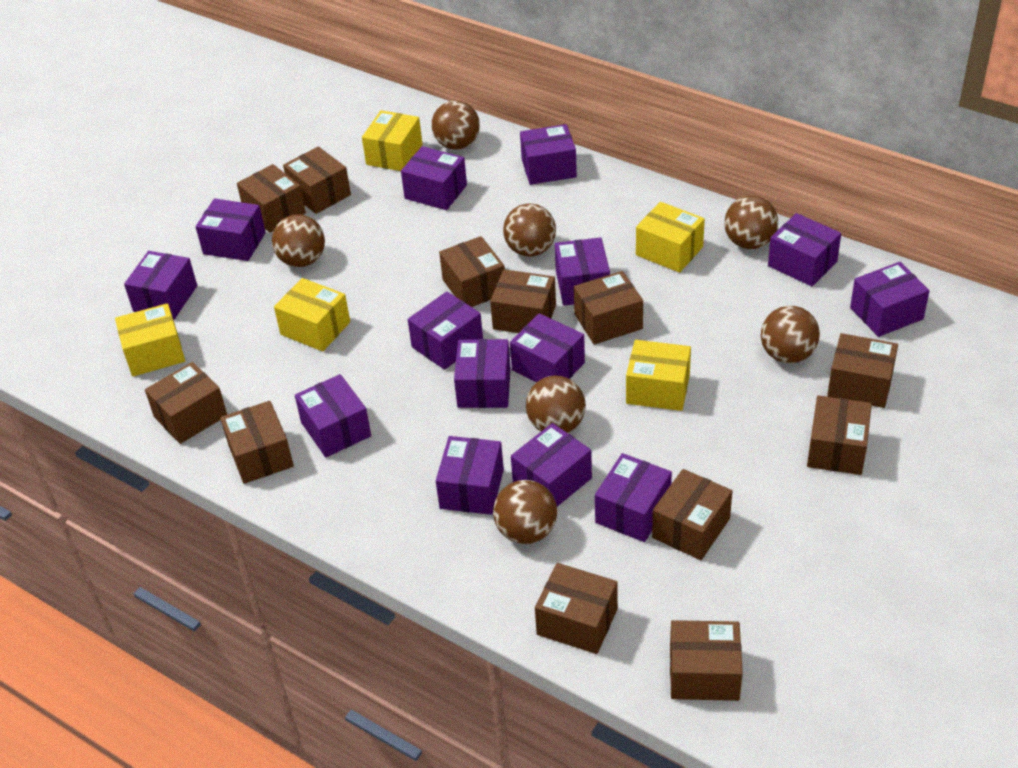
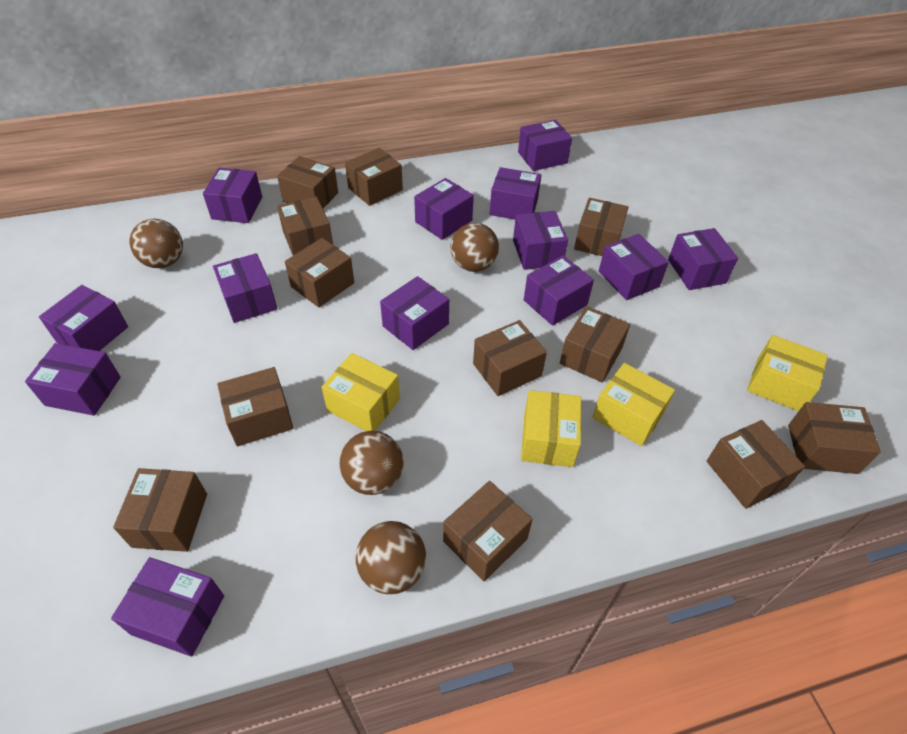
brown ball: 7 -> 4
purple box: 14 -> 13
yellow box: 5 -> 4

